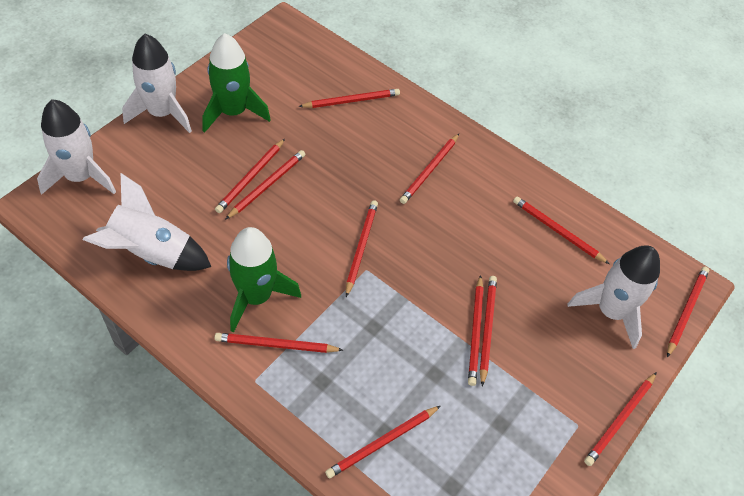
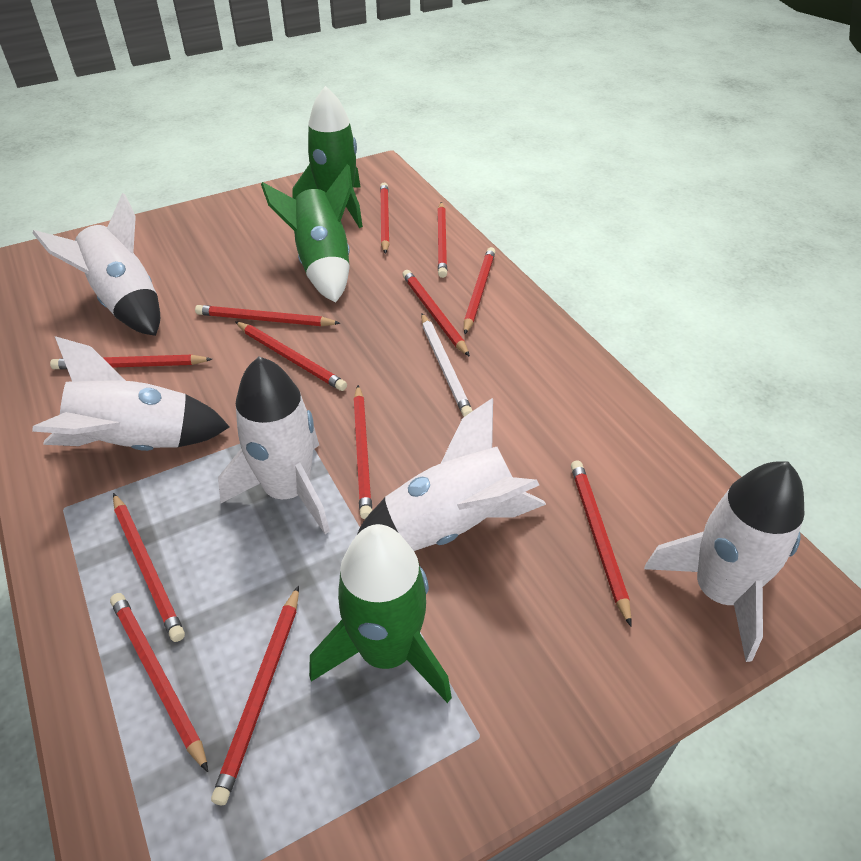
green rocket: 2 -> 3
white pencil: 0 -> 1
white rocket: 4 -> 5

